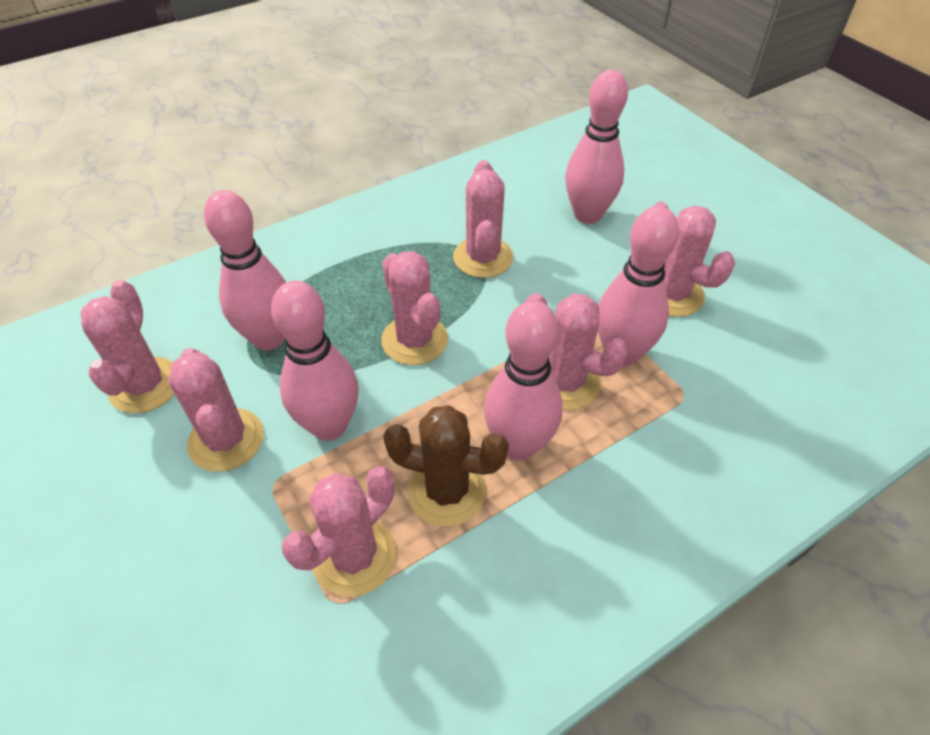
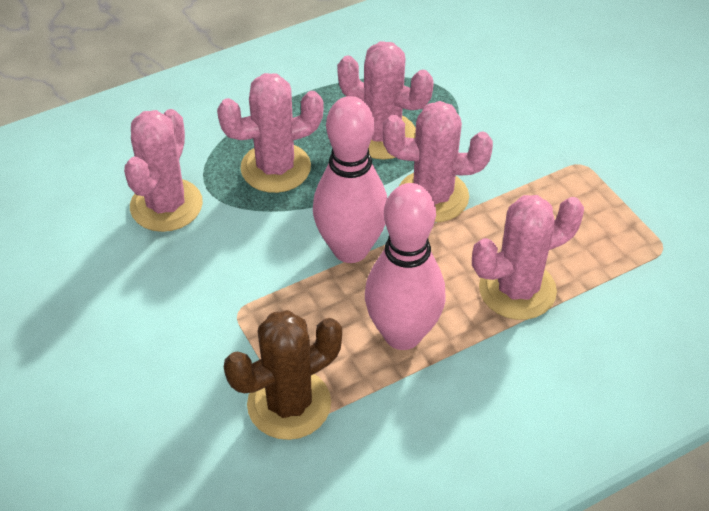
pink bowling pin: 5 -> 2
pink cactus: 7 -> 5

